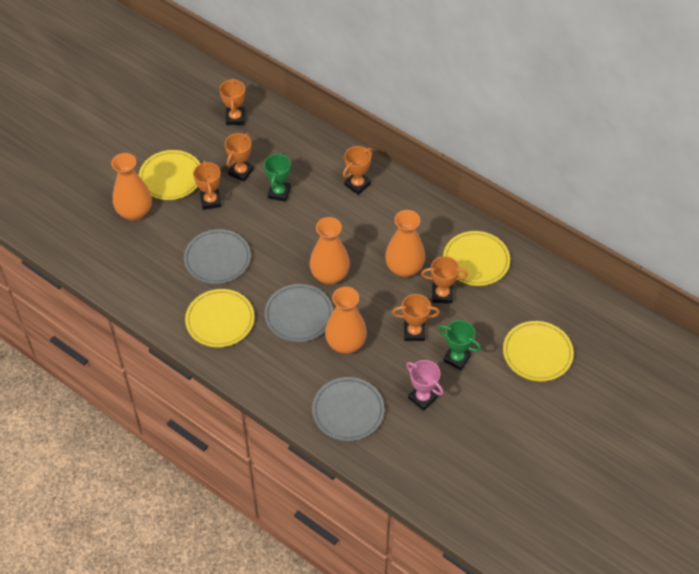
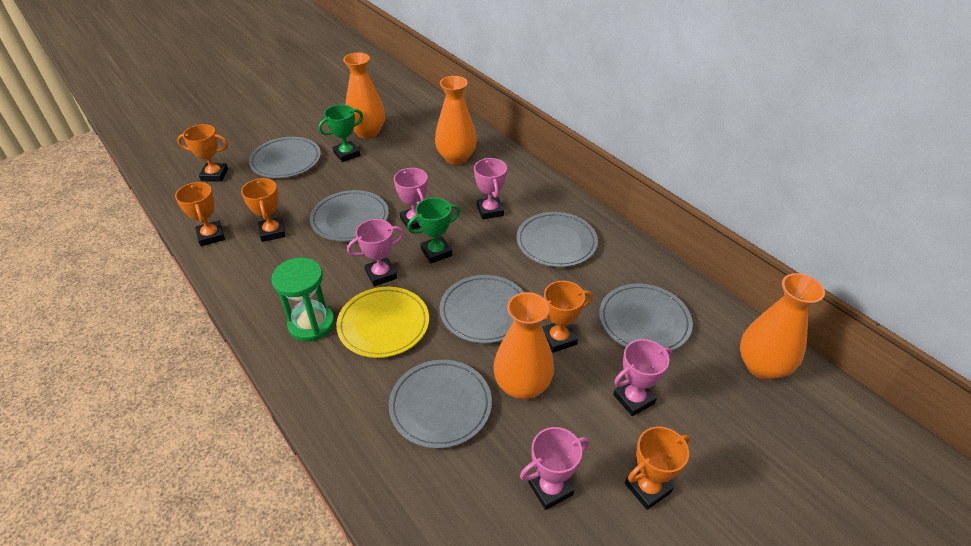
green hourglass: 0 -> 1
grey plate: 3 -> 6
orange trophy: 6 -> 5
pink trophy: 1 -> 5
yellow plate: 4 -> 1

